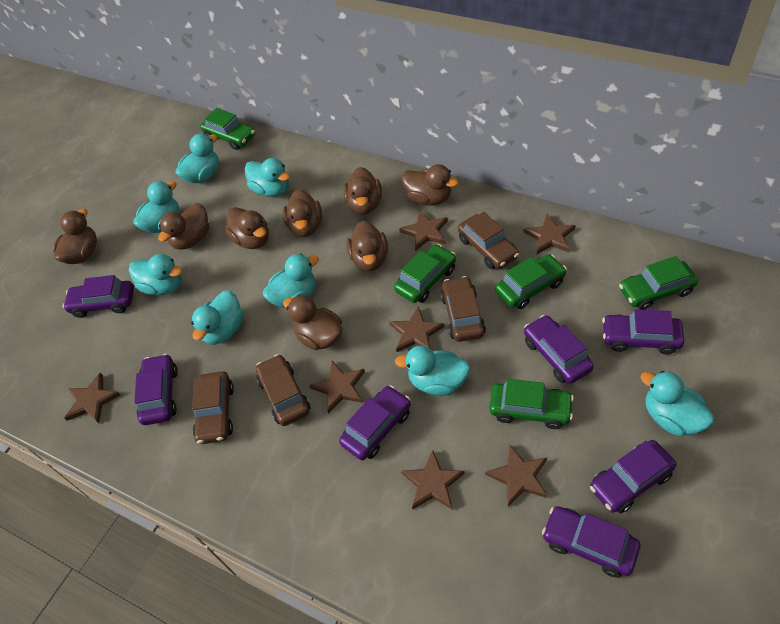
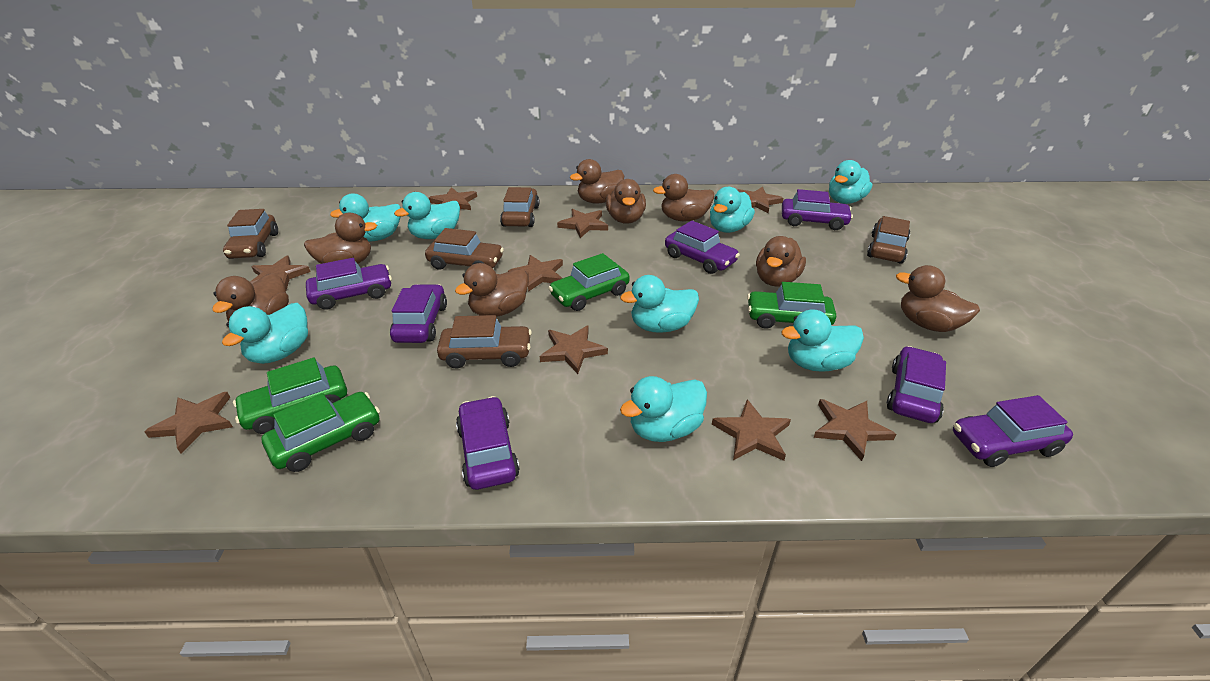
brown car: 4 -> 5
brown star: 7 -> 9
green car: 5 -> 4

